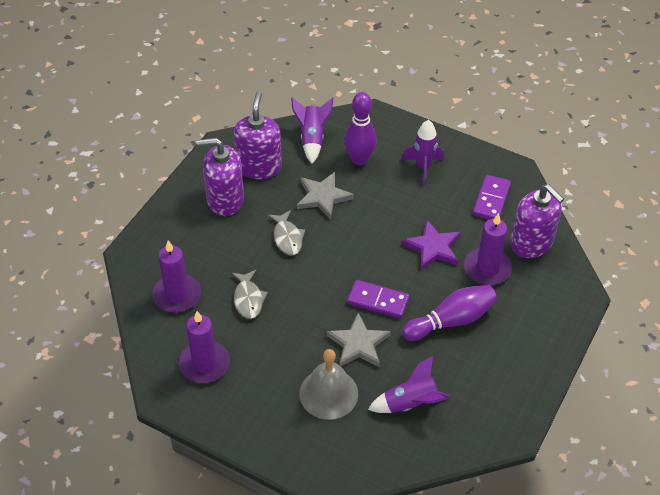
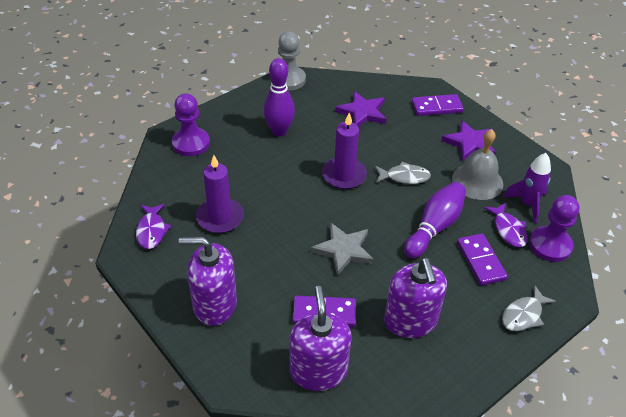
grey pawn: 0 -> 1
grey star: 2 -> 1
purple candle: 3 -> 2
purple domino: 2 -> 3
purple fish: 0 -> 2
purple pawn: 0 -> 2
purple rocket: 3 -> 1
purple star: 1 -> 2

